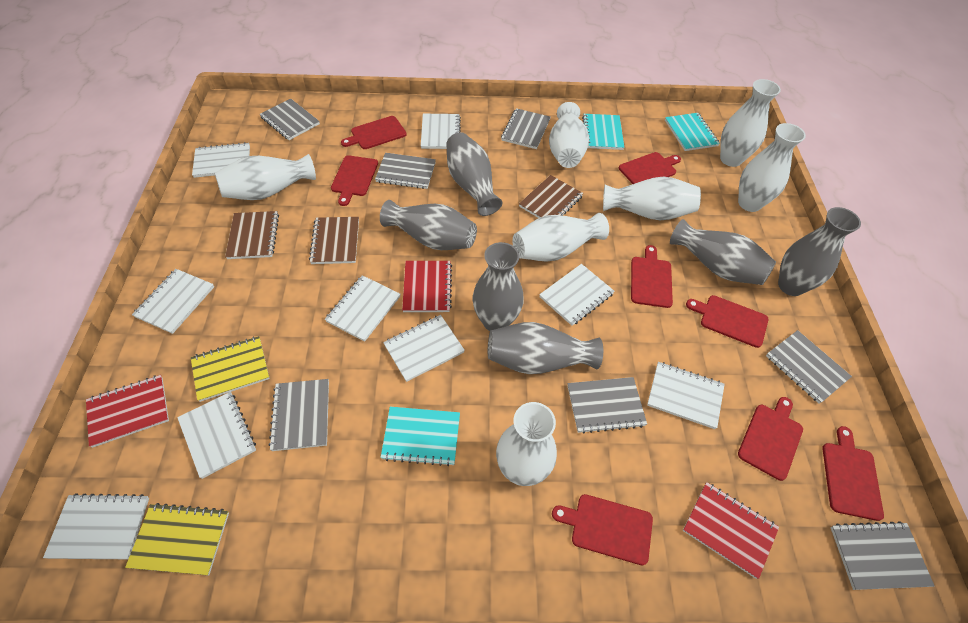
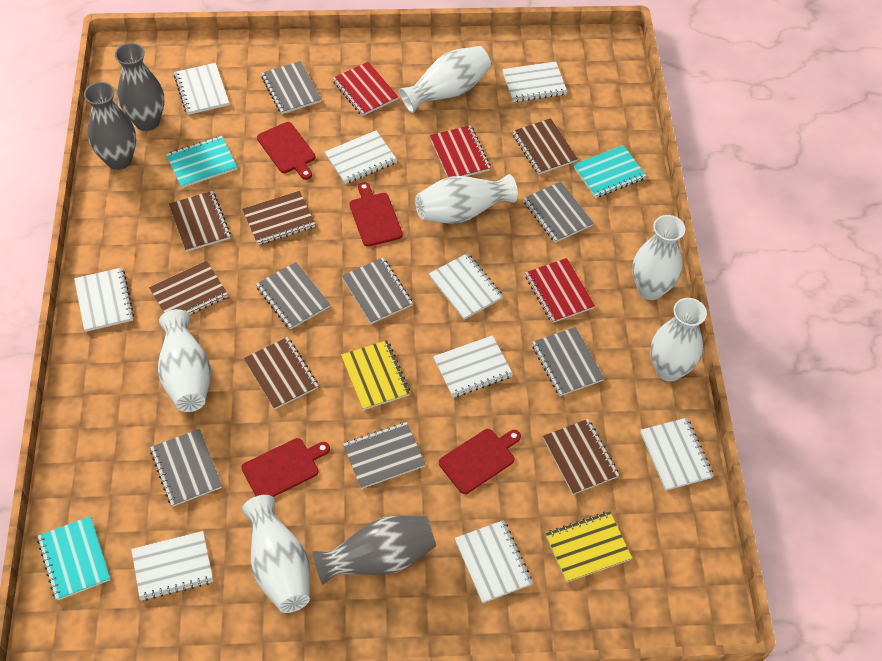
brown notebook: 3 -> 6
grey vase: 6 -> 3
red cutting board: 8 -> 4
white vase: 7 -> 6

